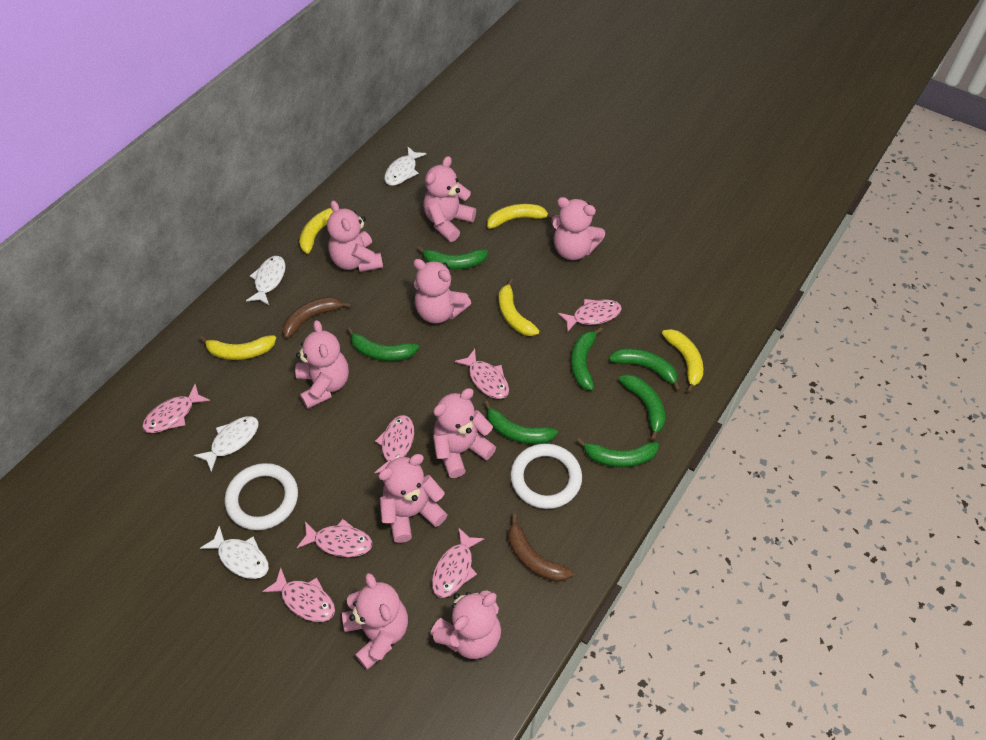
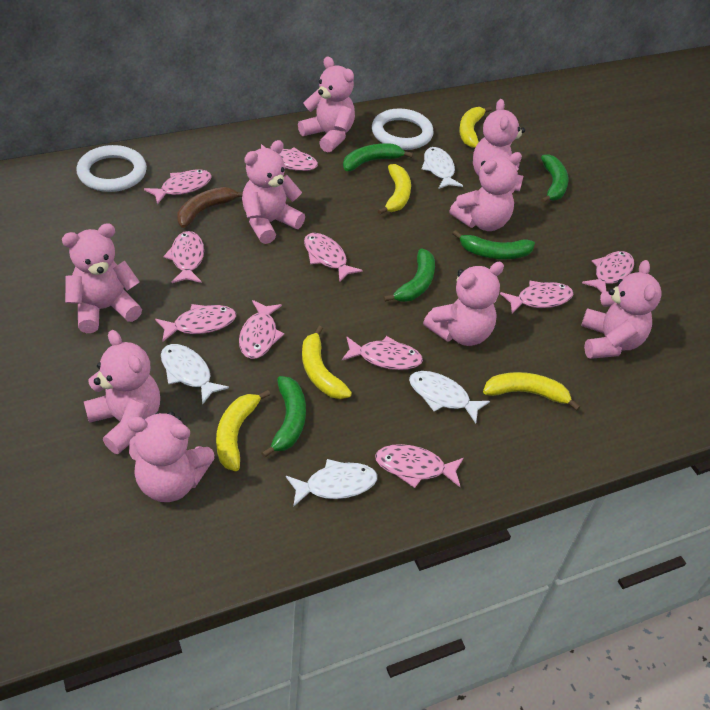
brown banana: 2 -> 1
green banana: 7 -> 5
pink fish: 7 -> 10

